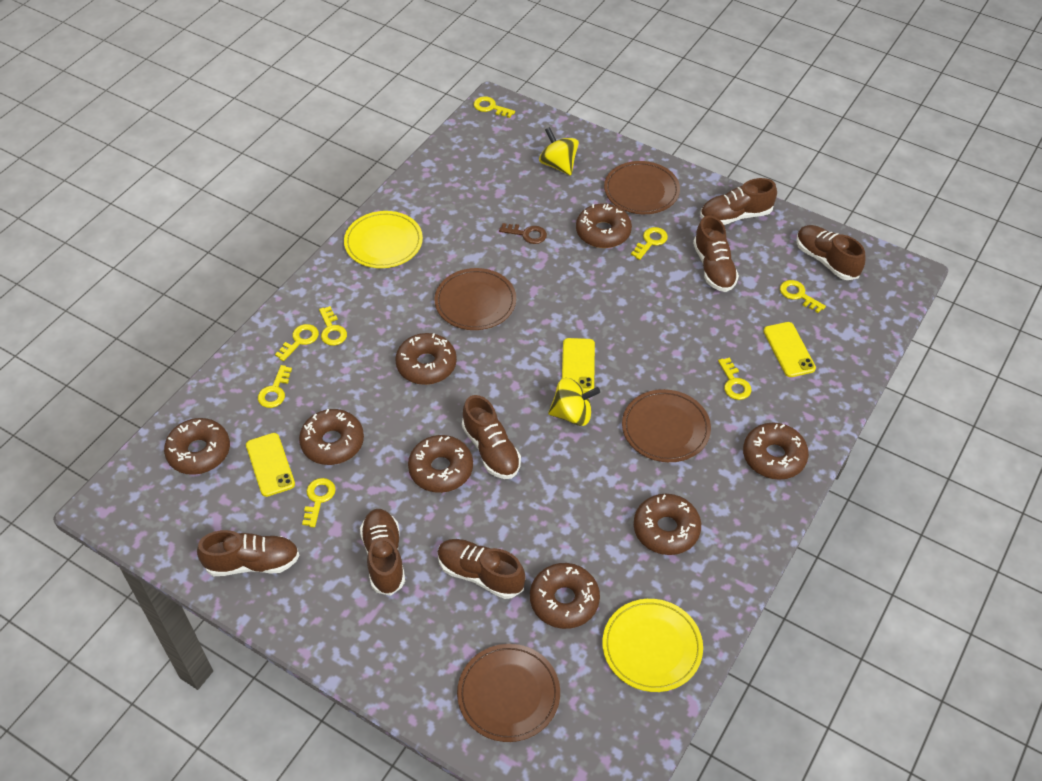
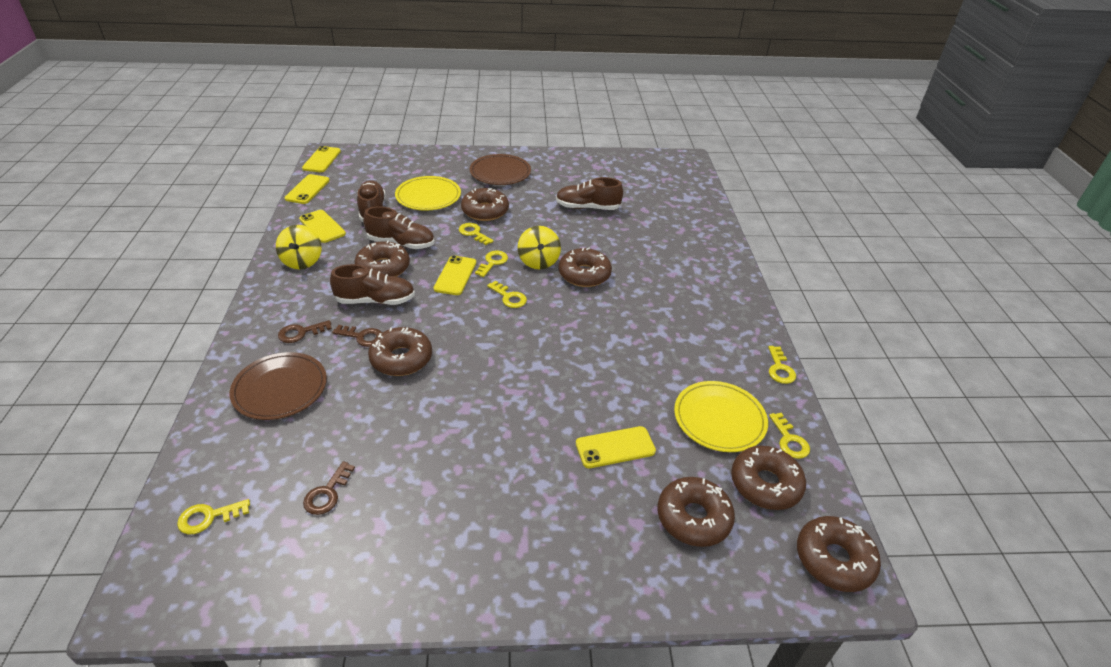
brown donut: 8 -> 7
brown key: 1 -> 3
brown plate: 4 -> 2
brown shoe: 7 -> 4
yellow key: 8 -> 6
yellow phone: 3 -> 5

